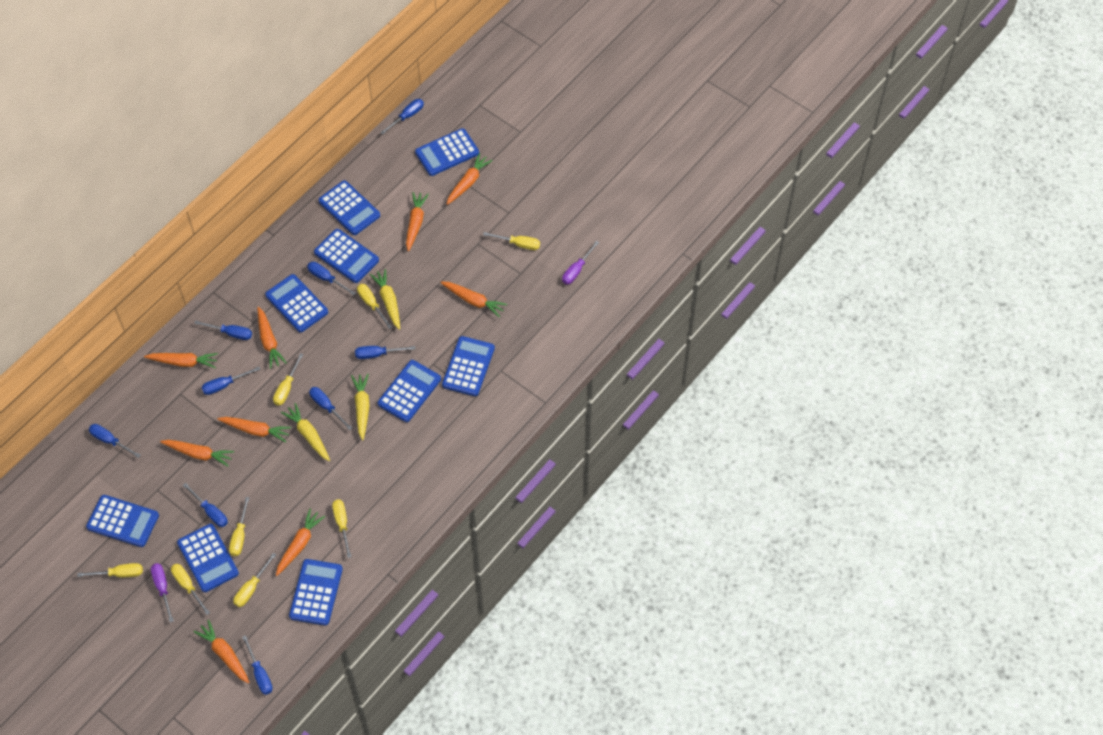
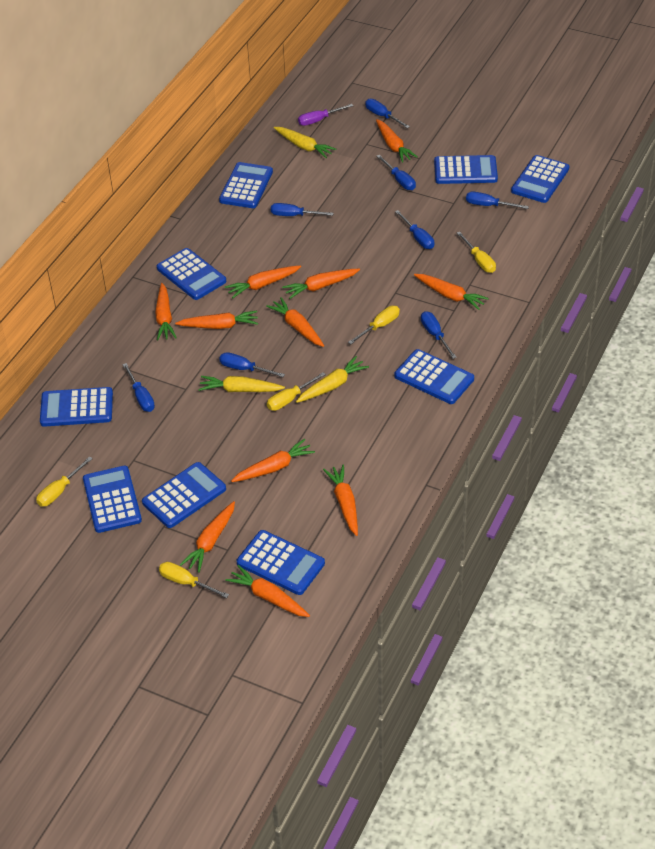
blue screwdriver: 9 -> 8
orange carrot: 9 -> 11
purple screwdriver: 2 -> 1
yellow screwdriver: 8 -> 5

